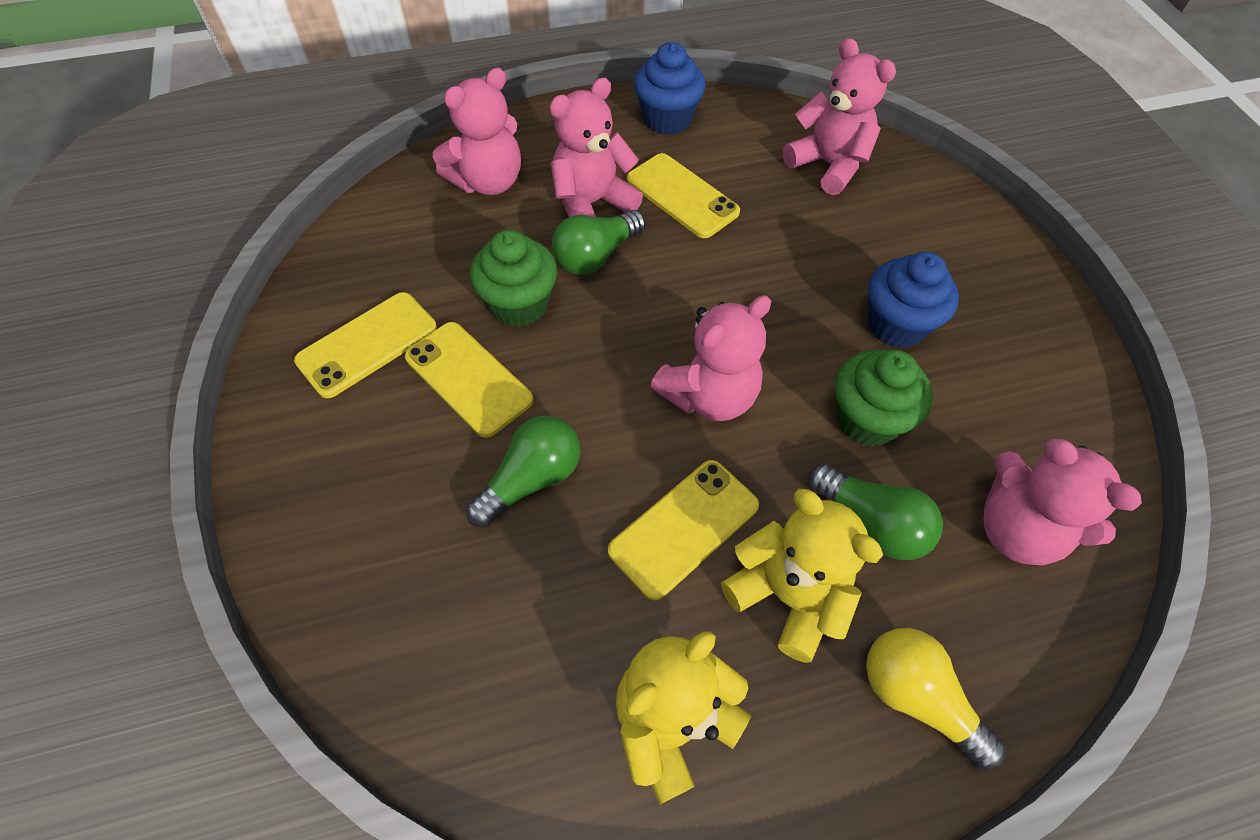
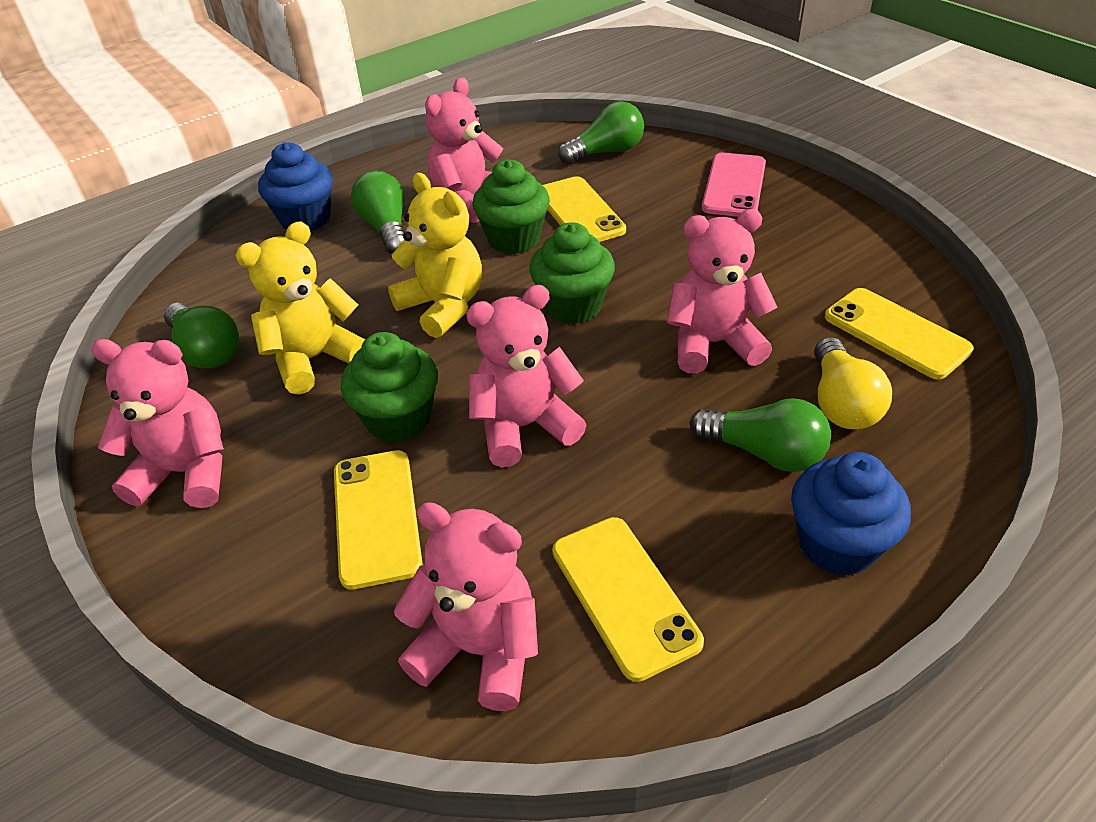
green cupcake: 2 -> 3
green light bulb: 3 -> 4
pink phone: 0 -> 1

